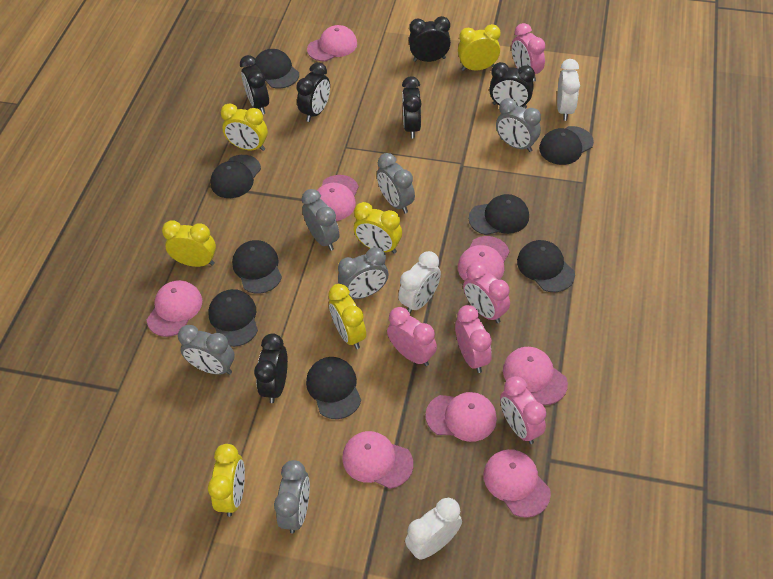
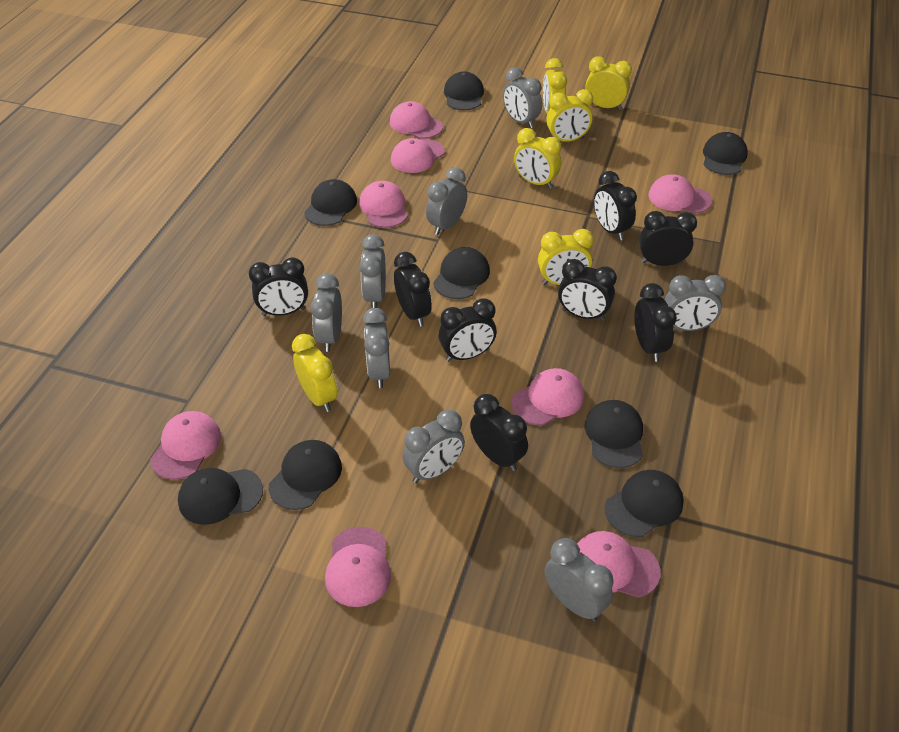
black clock: 6 -> 8
grey clock: 6 -> 8
pink clock: 5 -> 0
white clock: 3 -> 0

